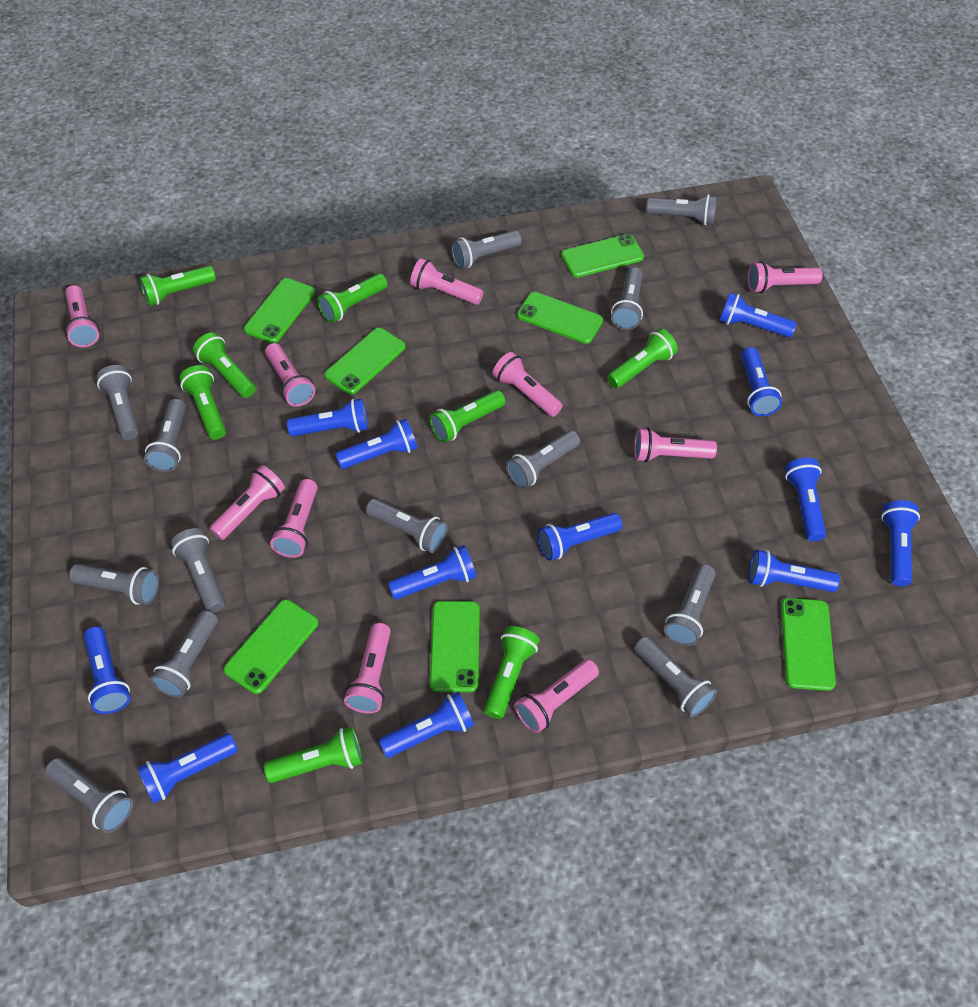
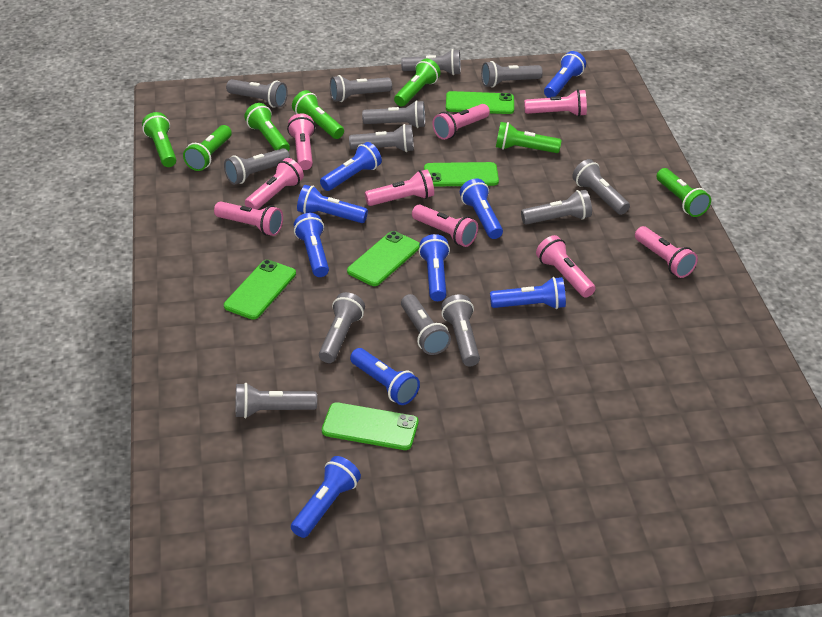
blue flashlight: 12 -> 9
green flashlight: 8 -> 7
green phone: 7 -> 5
pink flashlight: 10 -> 9

